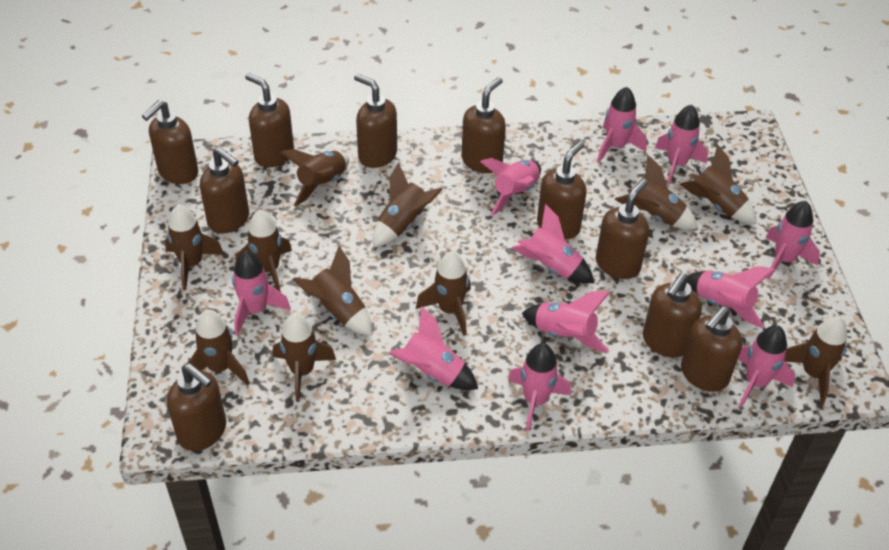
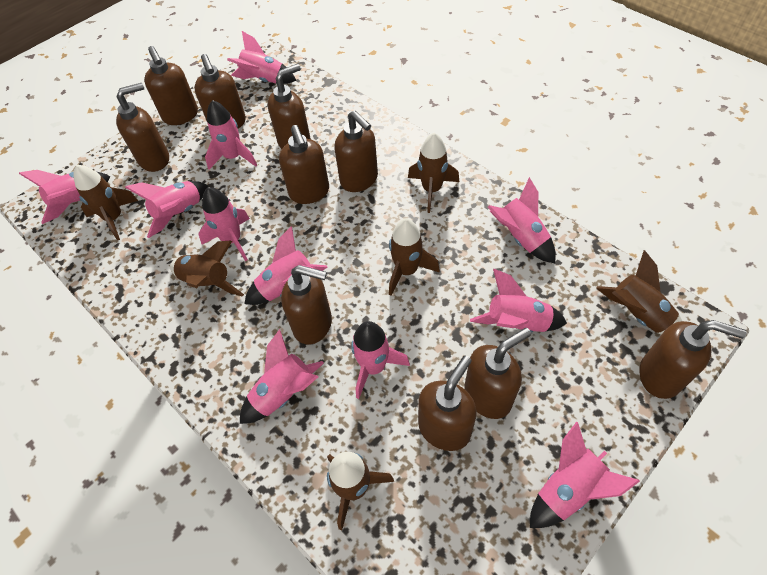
brown rocket: 11 -> 6

